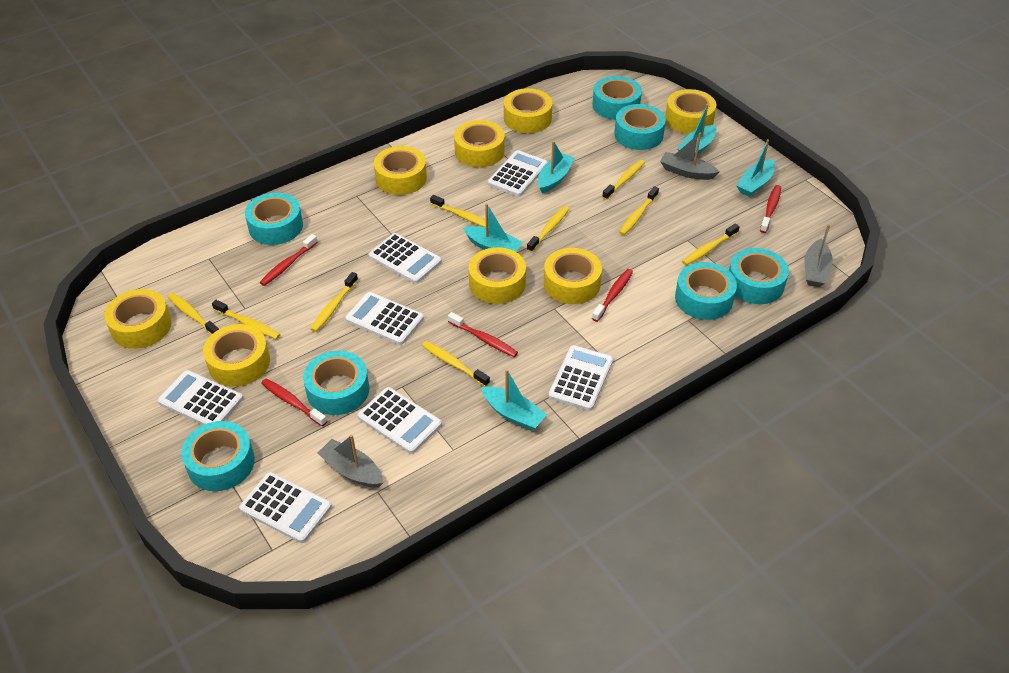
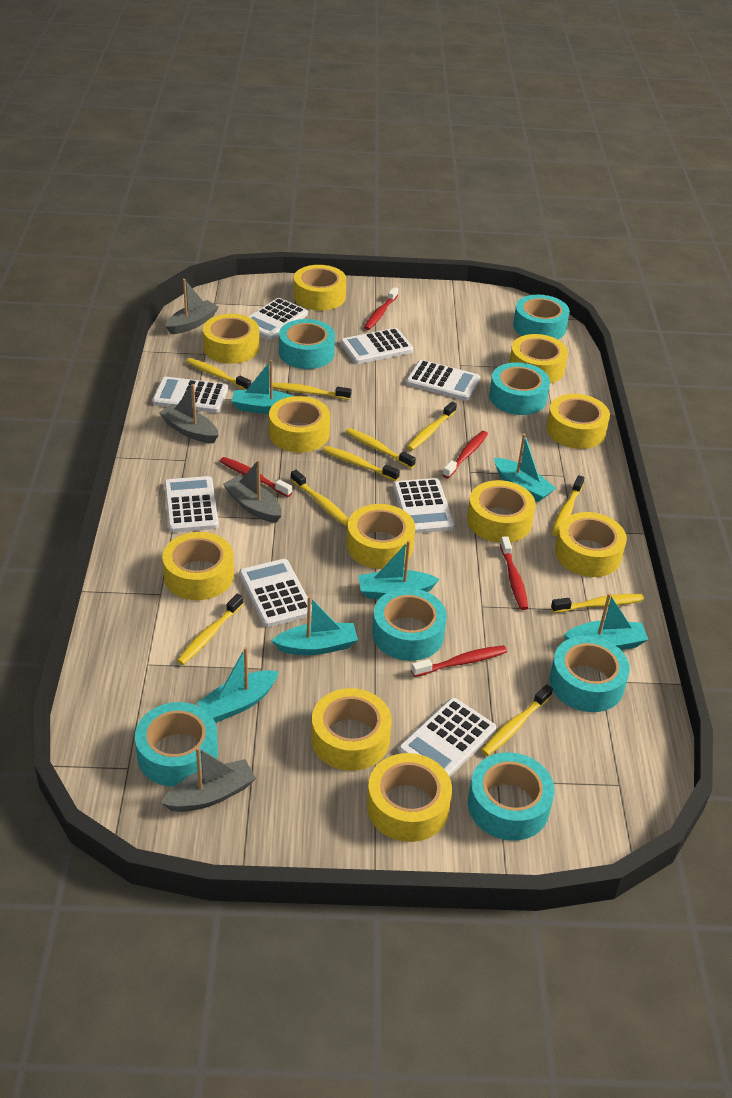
grey boat: 3 -> 4
turquoise boat: 5 -> 6
white calculator: 7 -> 8
yellow tape: 8 -> 11
yellow toothbrush: 9 -> 10

